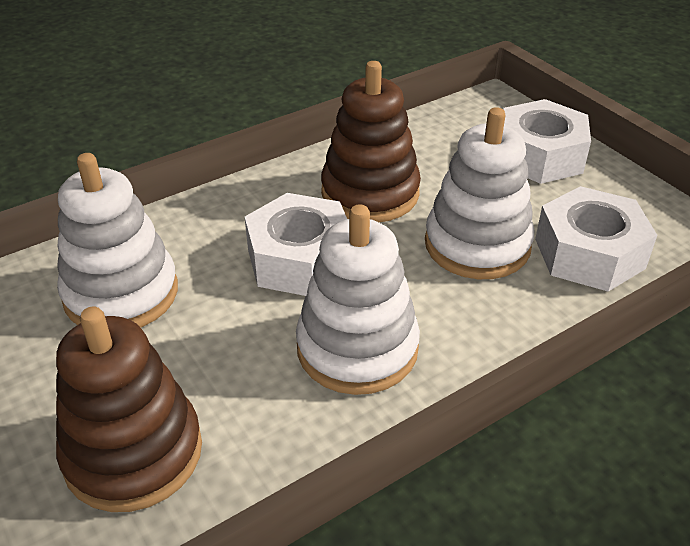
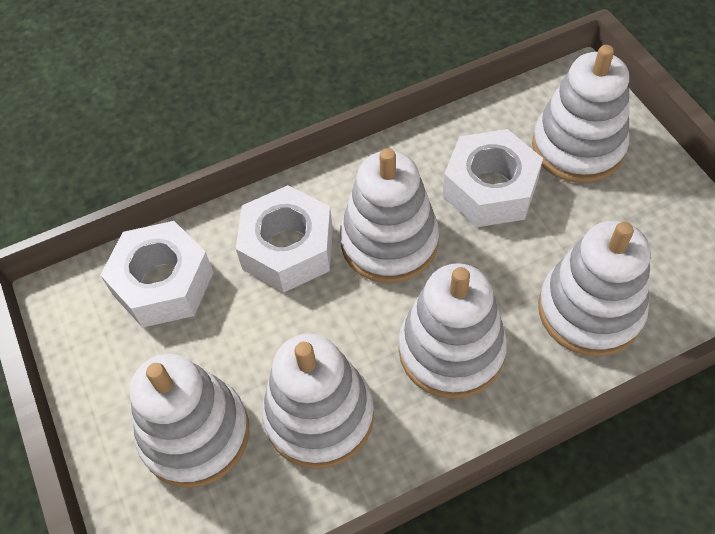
brown stacking toy: 2 -> 0
white stacking toy: 3 -> 6

